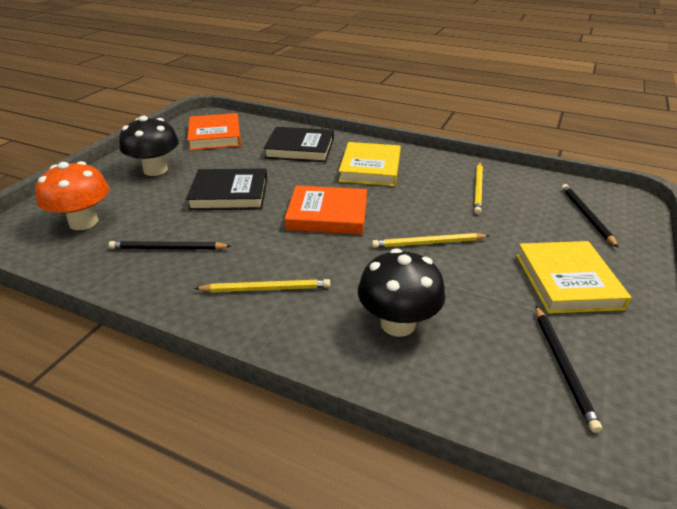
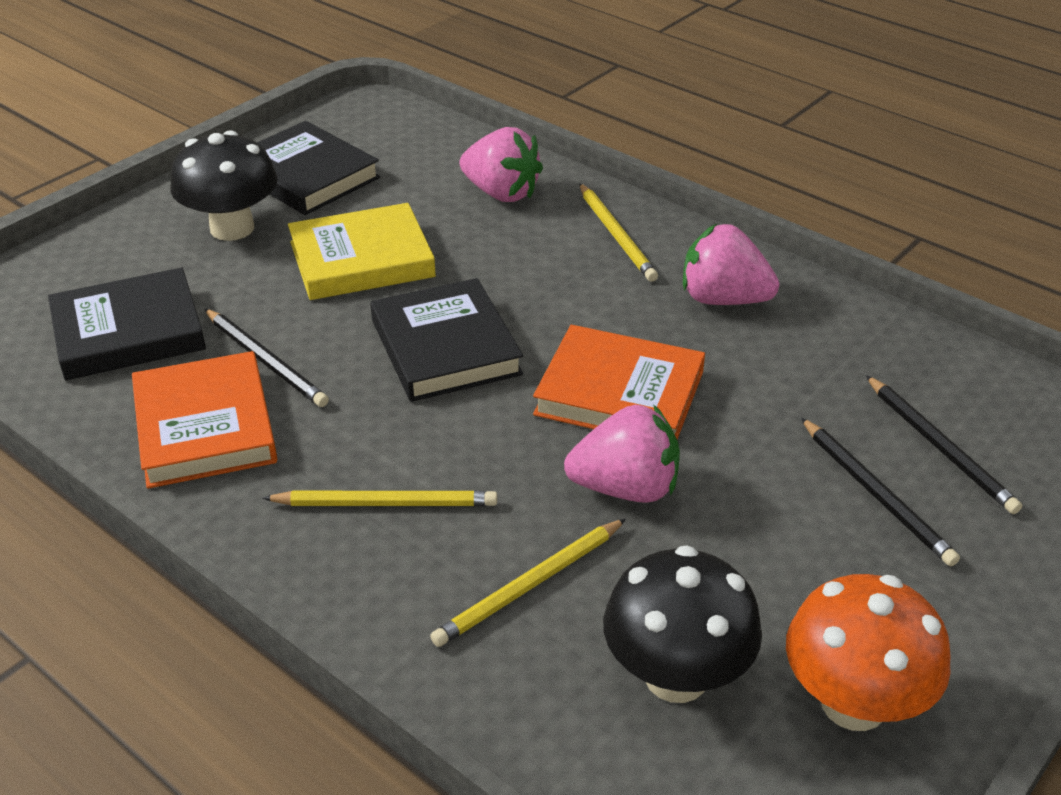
black book: 2 -> 3
pink strawberry: 0 -> 3
yellow book: 2 -> 1

